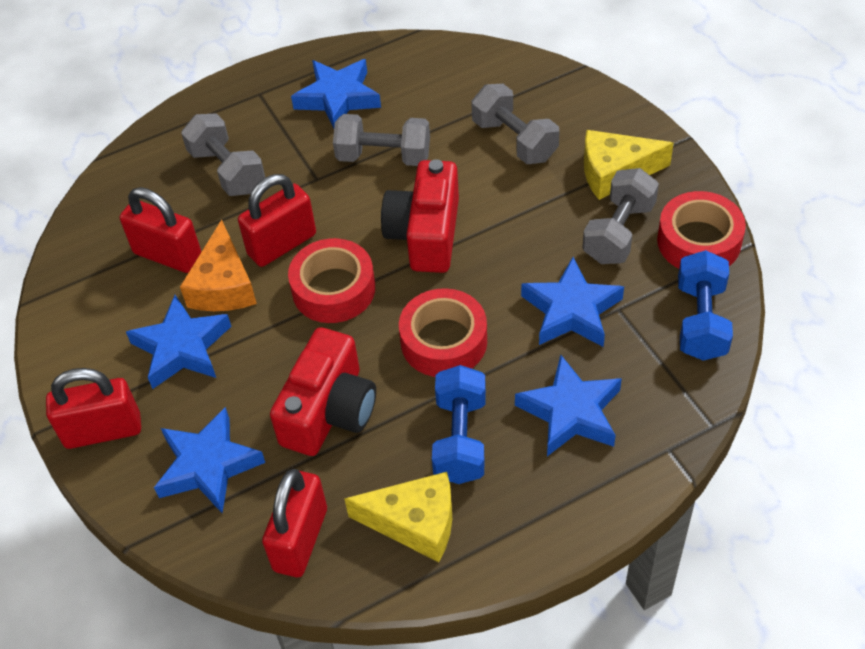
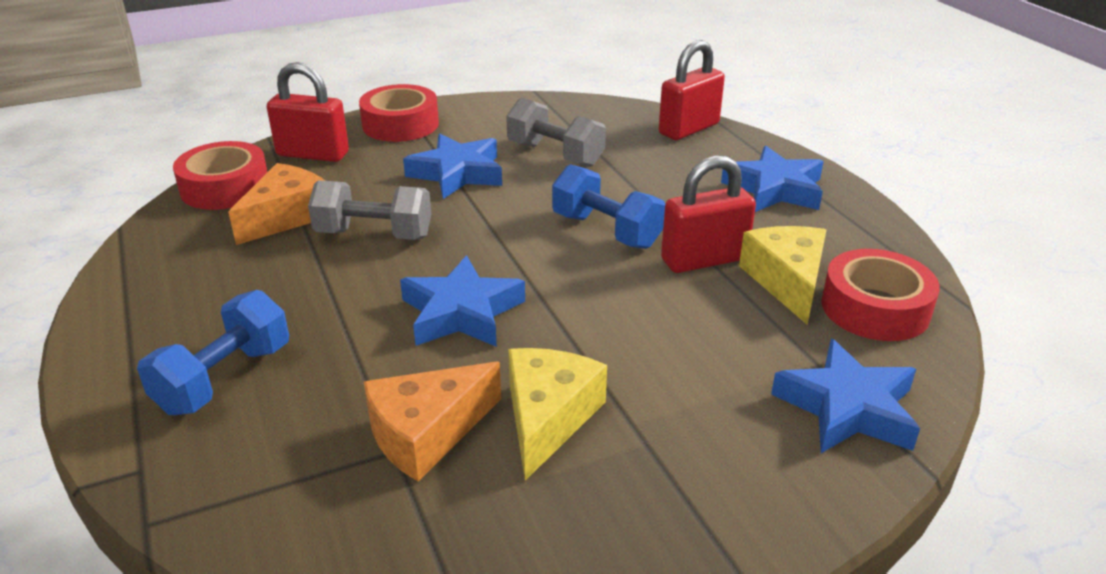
blue star: 5 -> 4
grey dumbbell: 4 -> 2
orange cheese: 1 -> 2
red camera: 2 -> 0
red padlock: 4 -> 3

